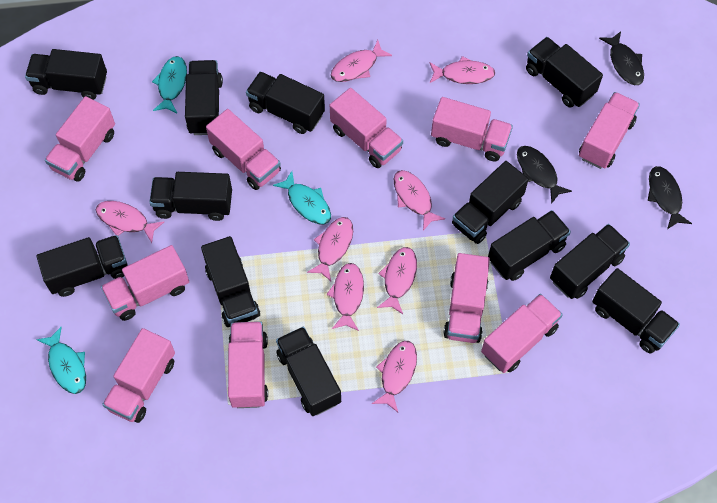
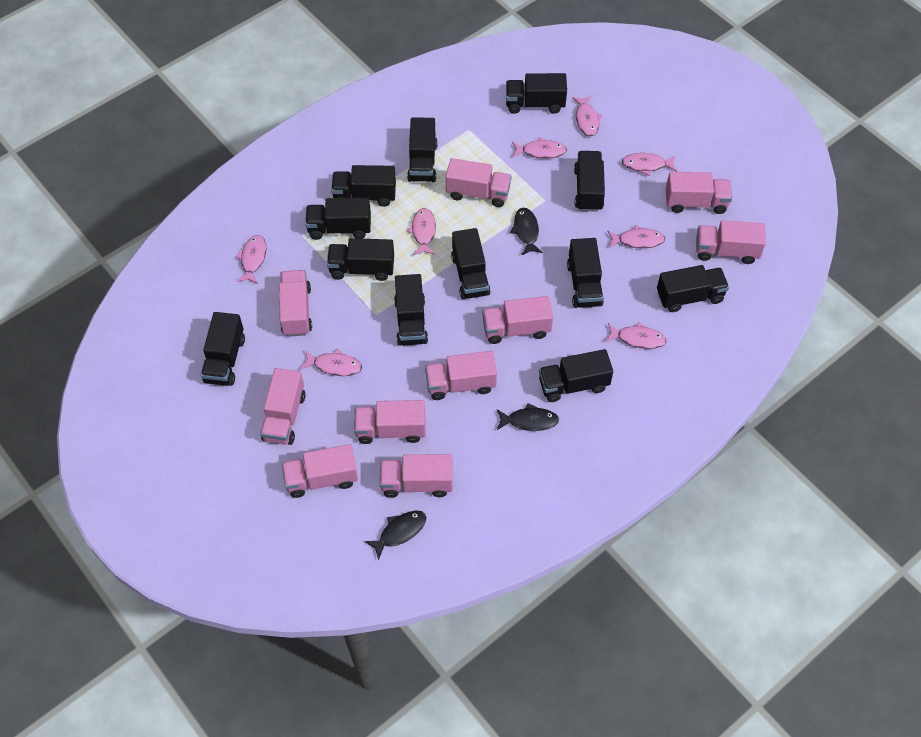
turquoise fish: 3 -> 0

